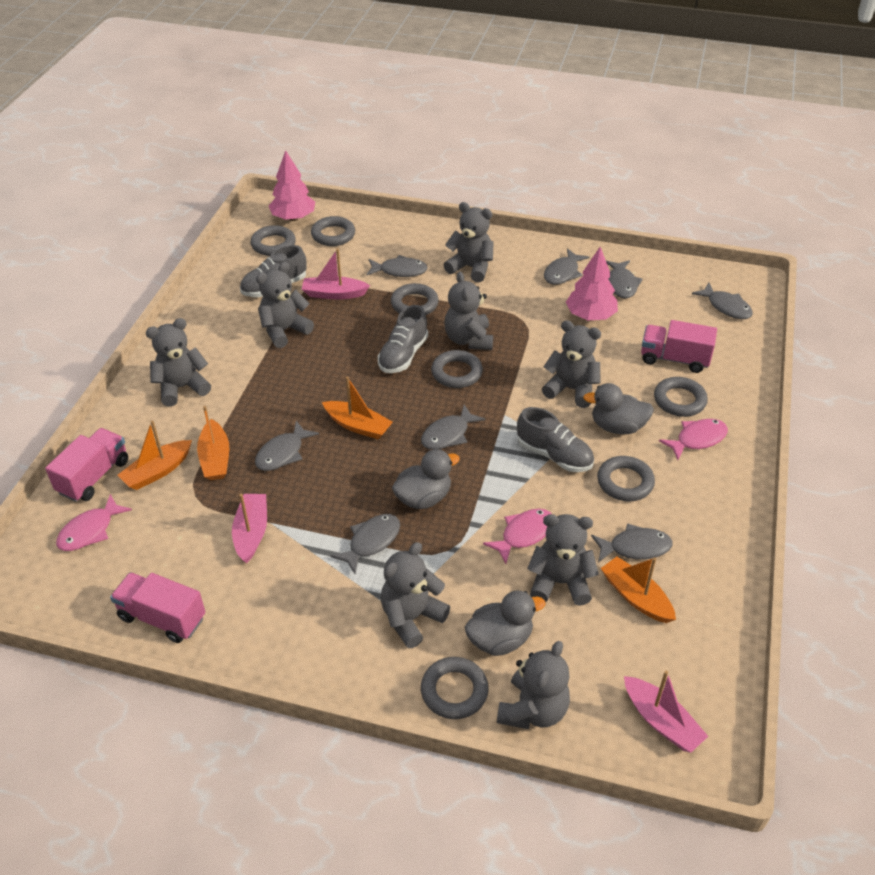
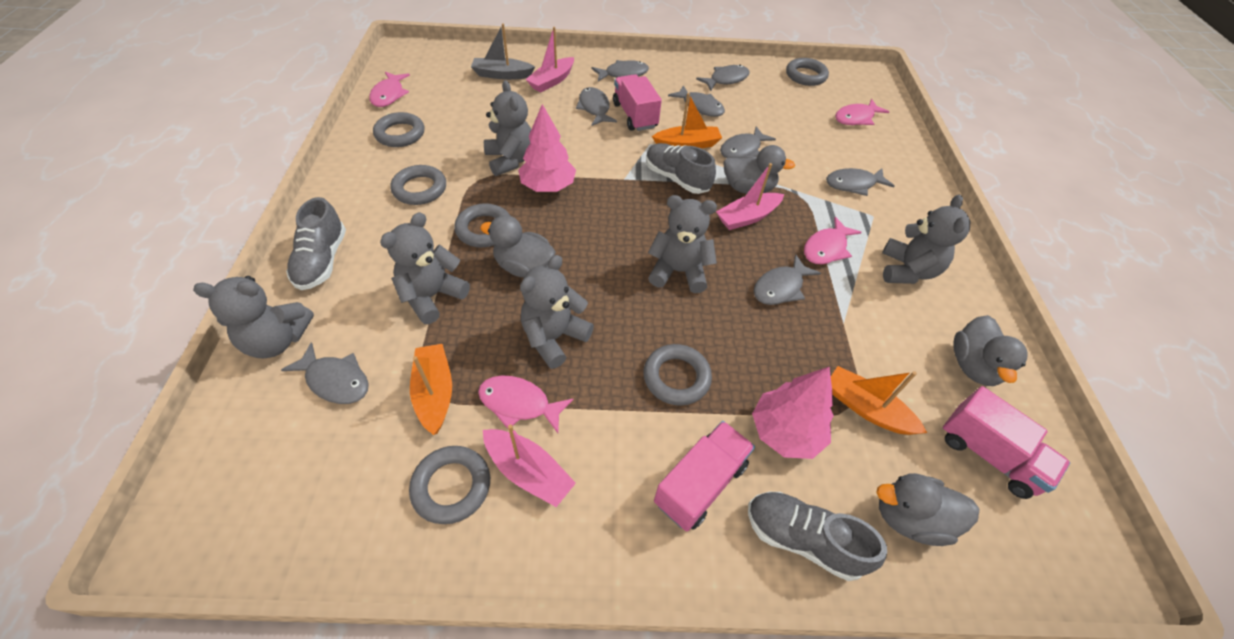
grey boat: 0 -> 1
grey duck: 3 -> 4
grey ring: 7 -> 6
grey teddy bear: 8 -> 6
orange boat: 4 -> 3
pink fish: 3 -> 4

